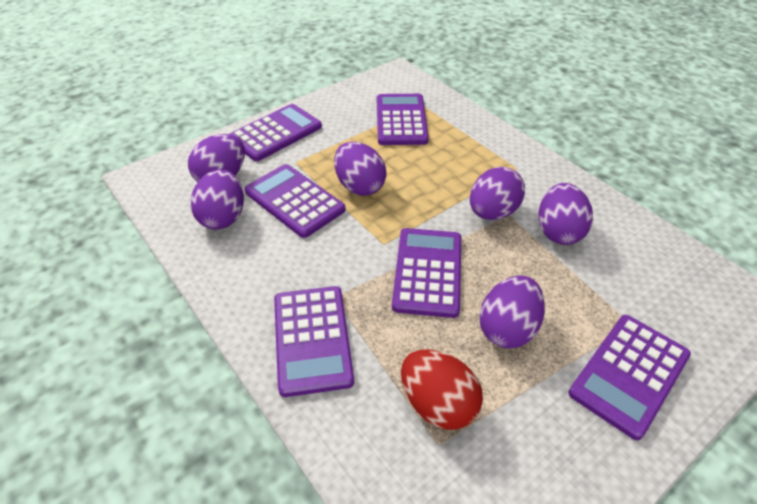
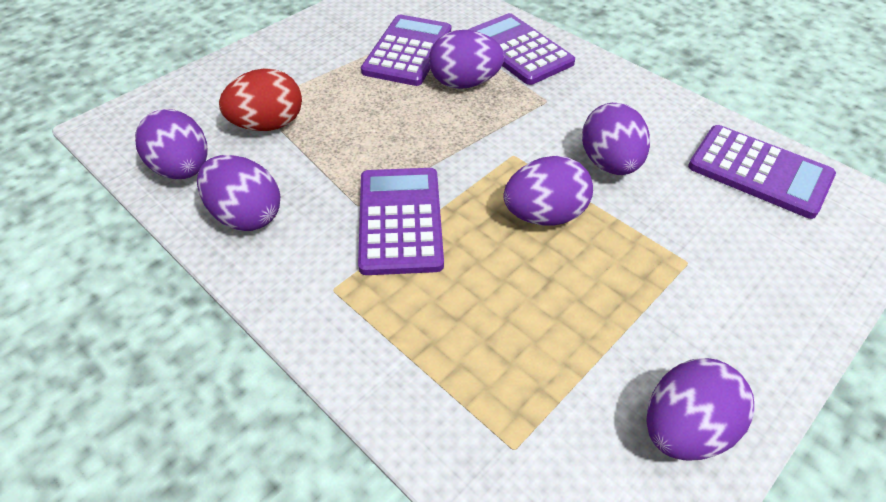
purple calculator: 6 -> 4

